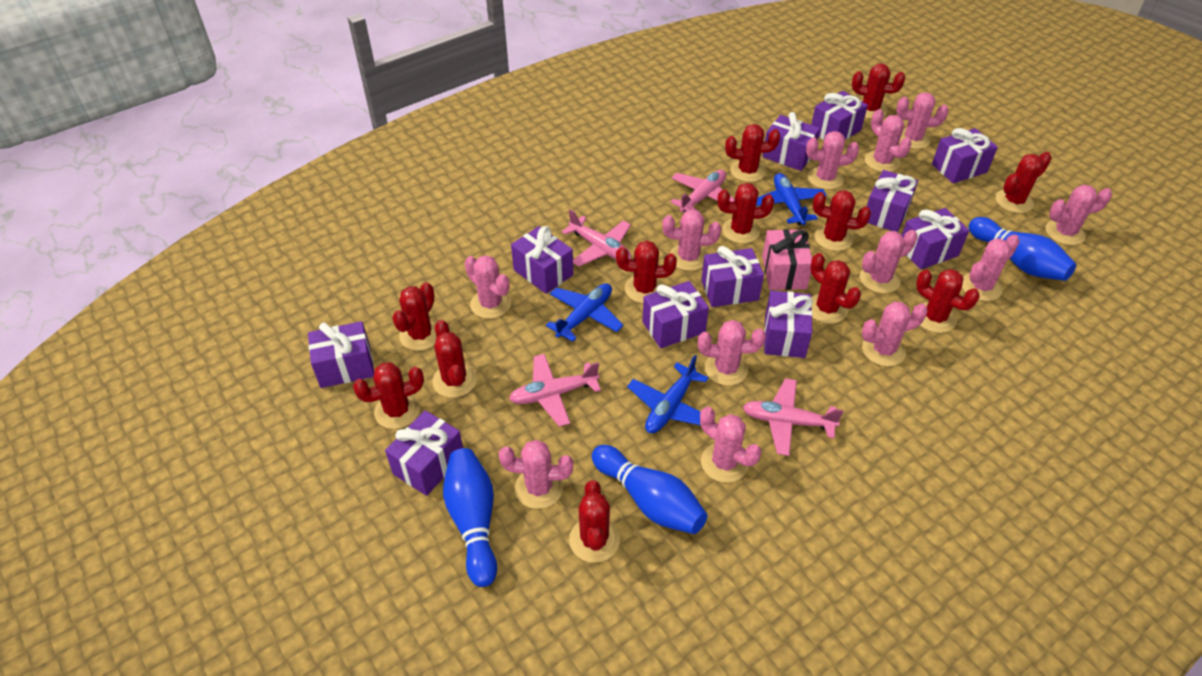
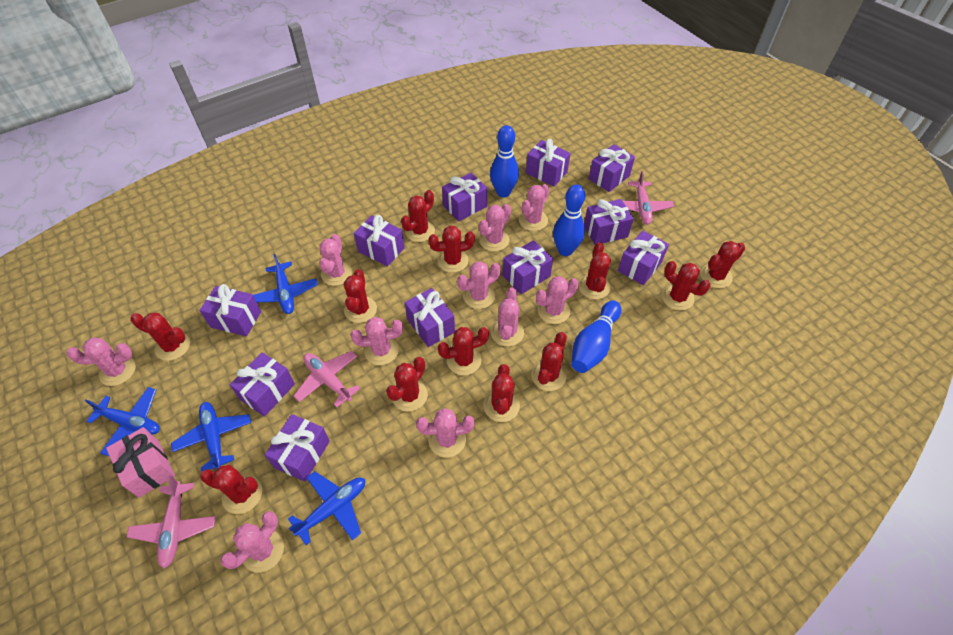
blue plane: 3 -> 4
pink cactus: 12 -> 10
pink plane: 4 -> 3

